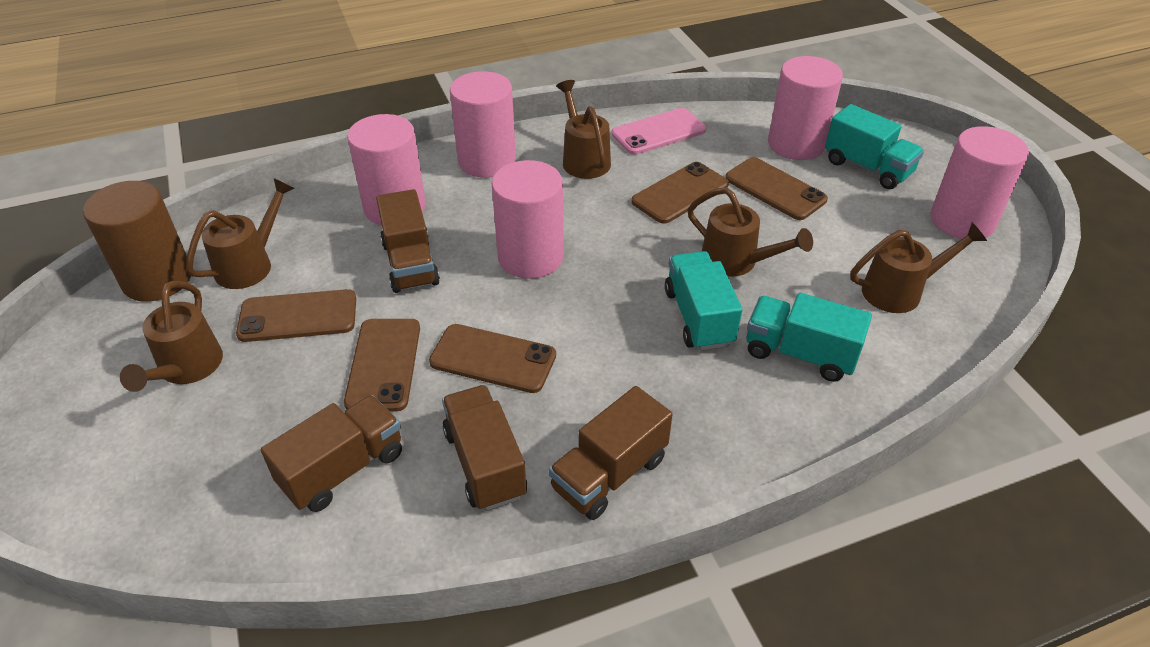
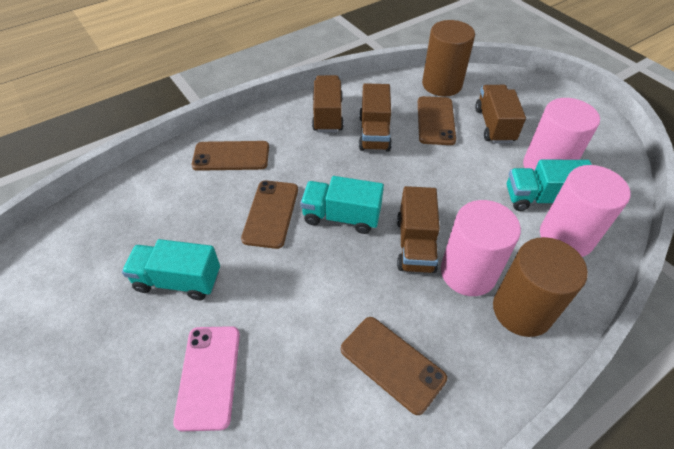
brown cylinder: 1 -> 2
brown phone: 5 -> 4
brown watering can: 5 -> 0
pink cylinder: 5 -> 3

